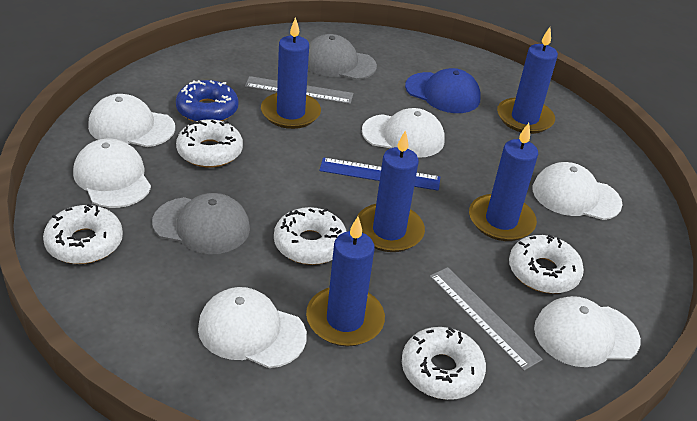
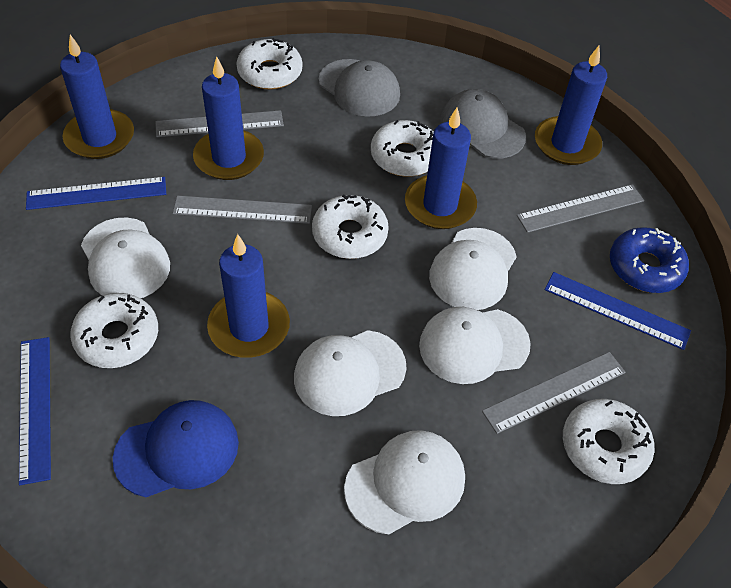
blue ruler: 1 -> 3
grey ruler: 2 -> 4
white cap: 6 -> 5

